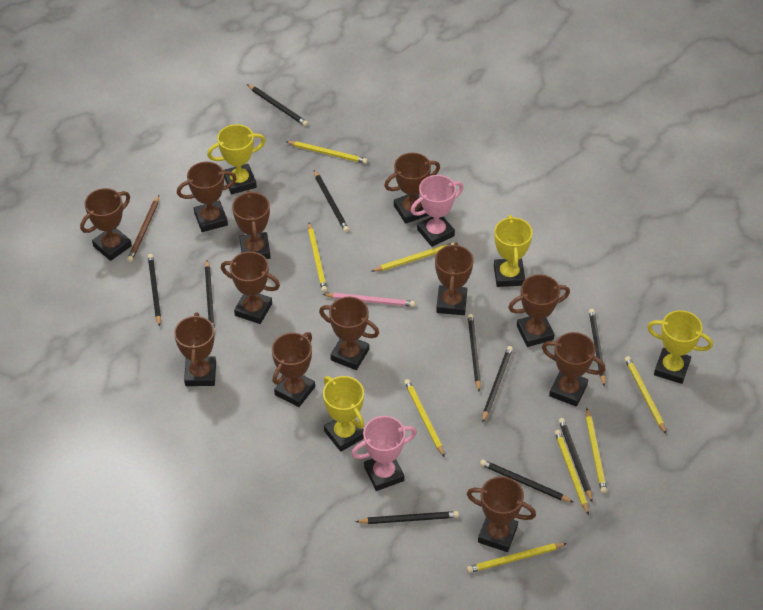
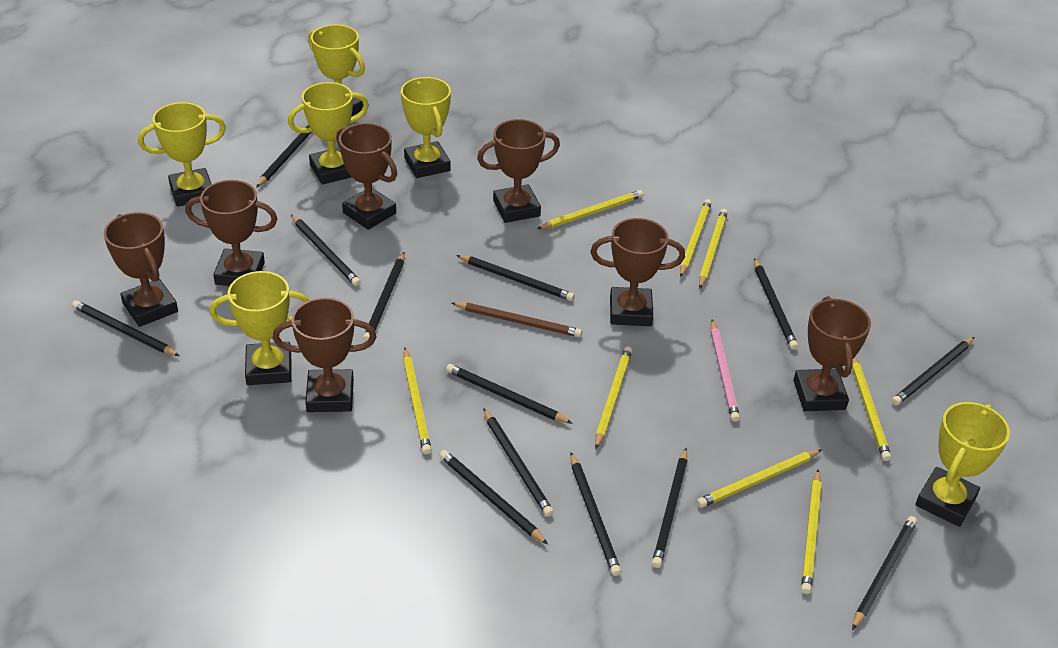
black pencil: 10 -> 13
brown trophy: 12 -> 7
pink trophy: 2 -> 0
yellow trophy: 4 -> 6

